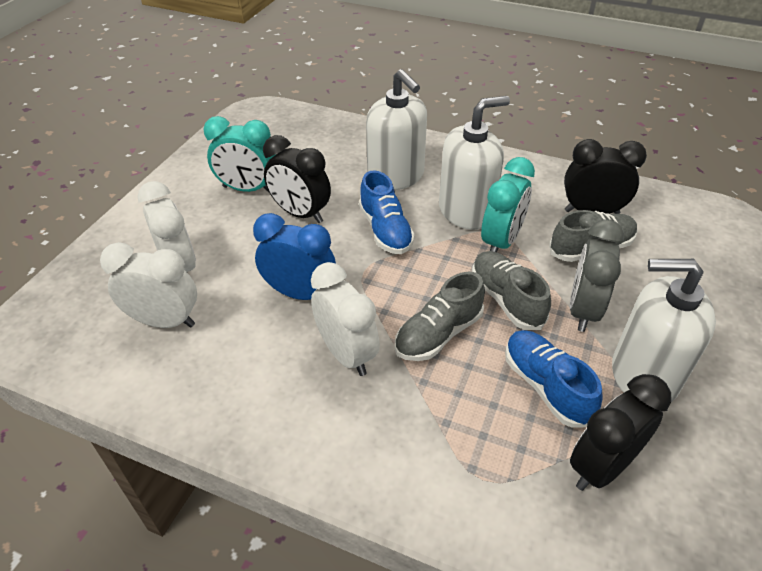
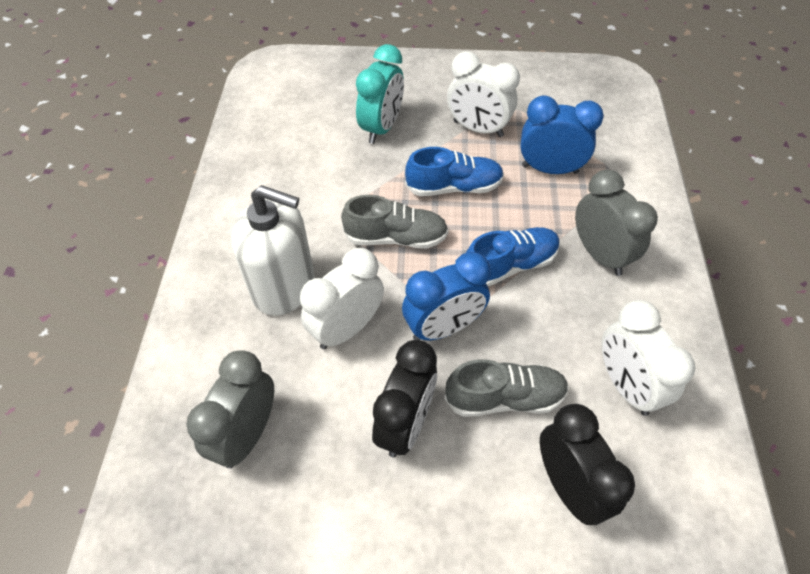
black clock: 3 -> 2
blue clock: 1 -> 2
grey clock: 1 -> 2
grey shoe: 3 -> 2
turquoise clock: 2 -> 1
white soap dispenser: 3 -> 1

